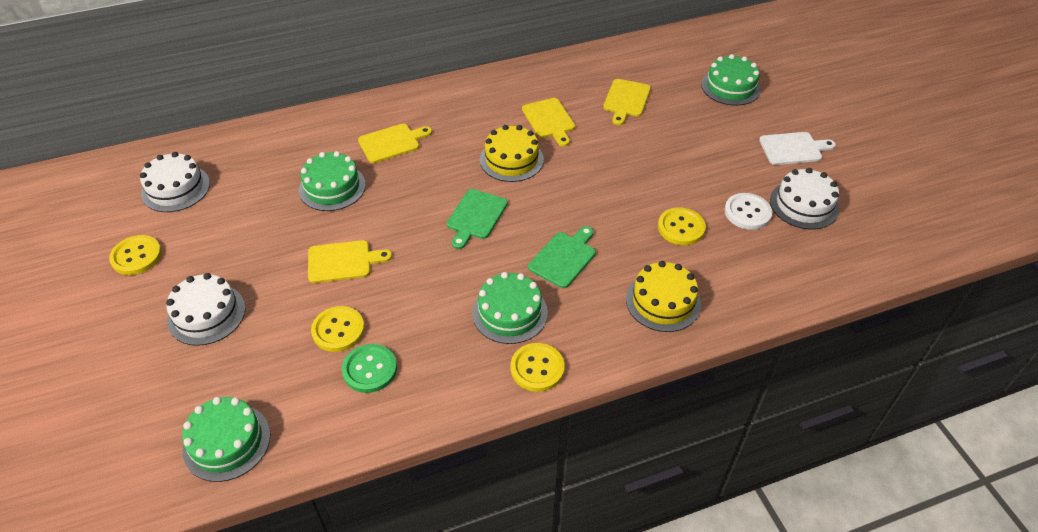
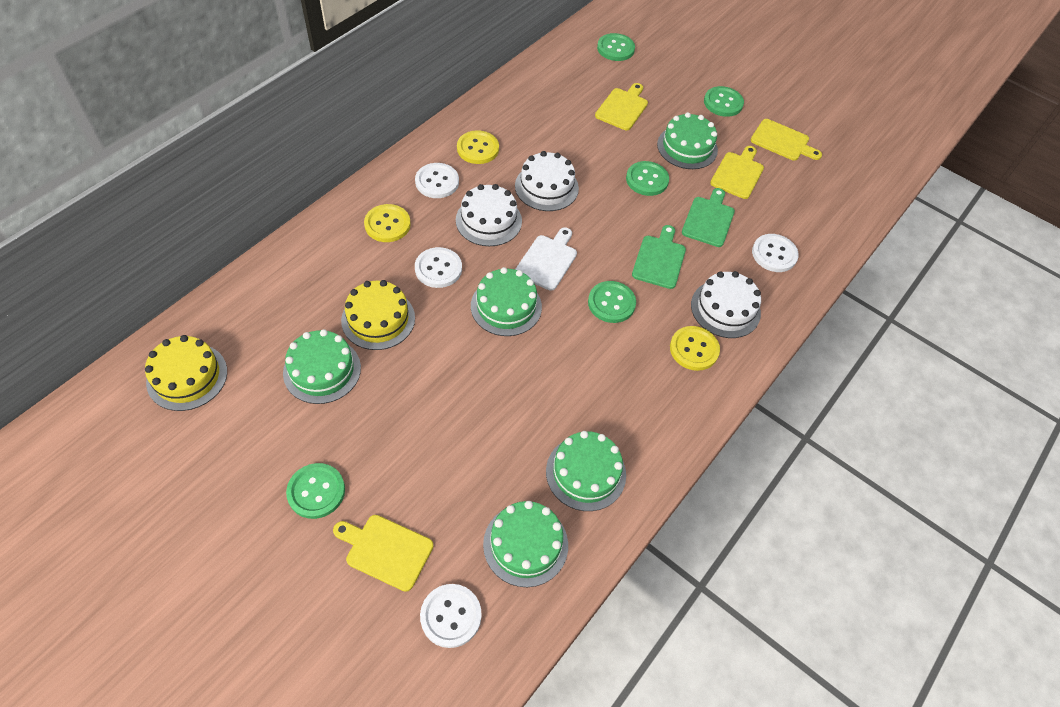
green button: 1 -> 5
green cake: 4 -> 5
white button: 1 -> 4
yellow button: 4 -> 3

